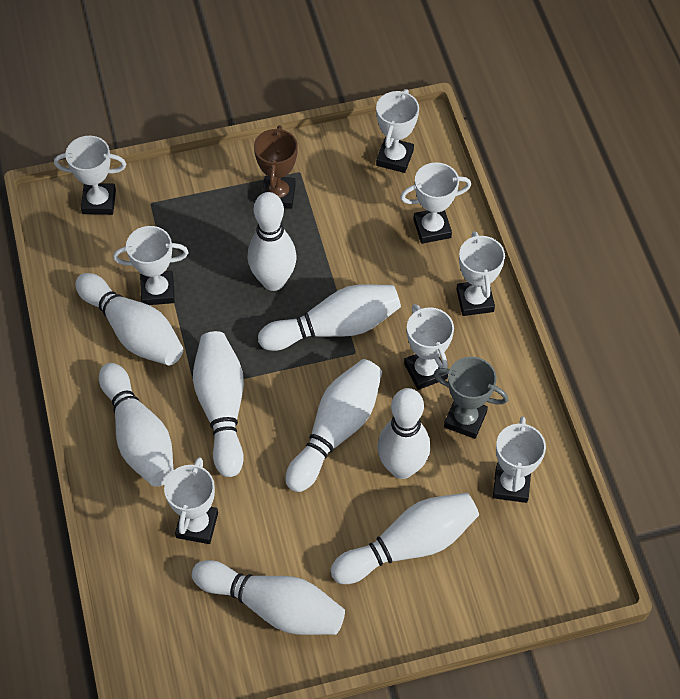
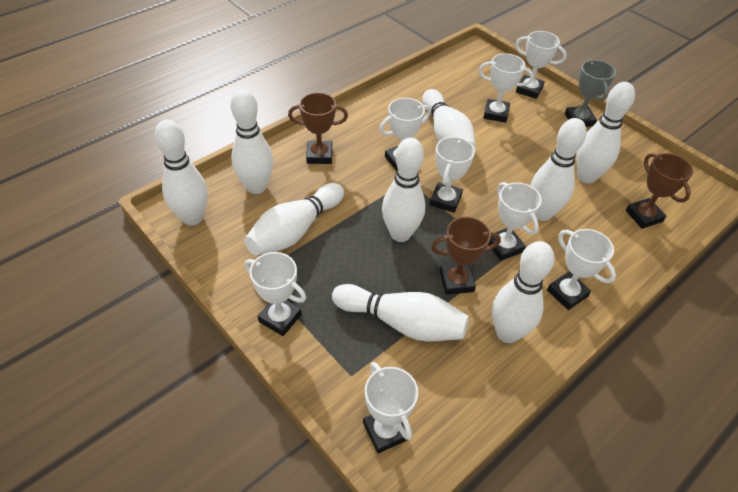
brown trophy: 1 -> 3

